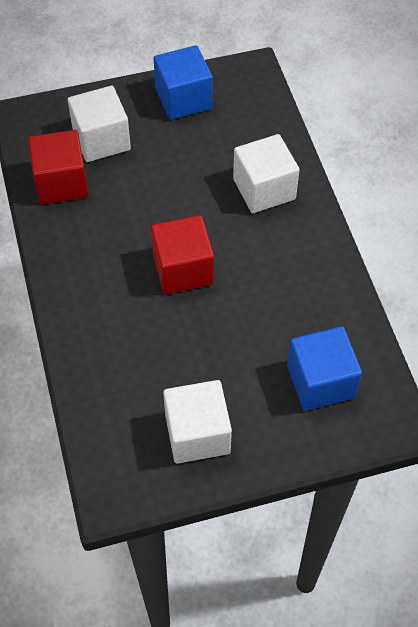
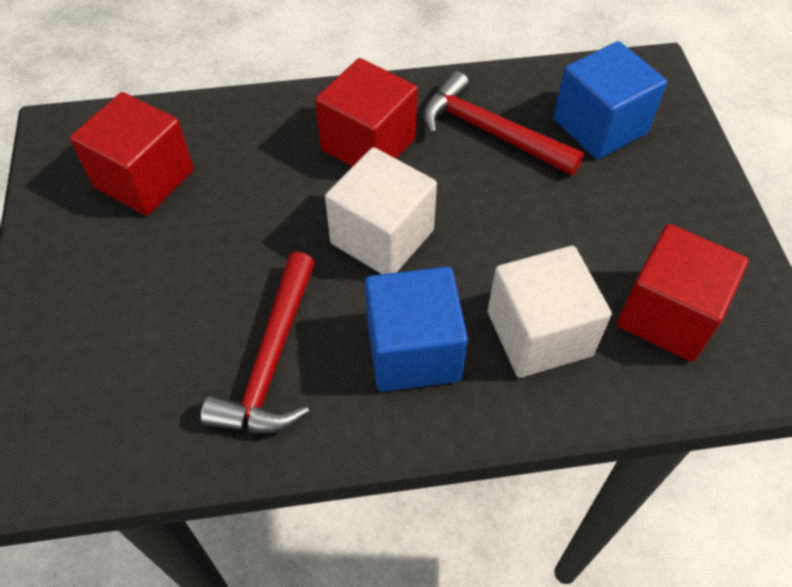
red cube: 2 -> 3
red hammer: 0 -> 2
white cube: 3 -> 2

